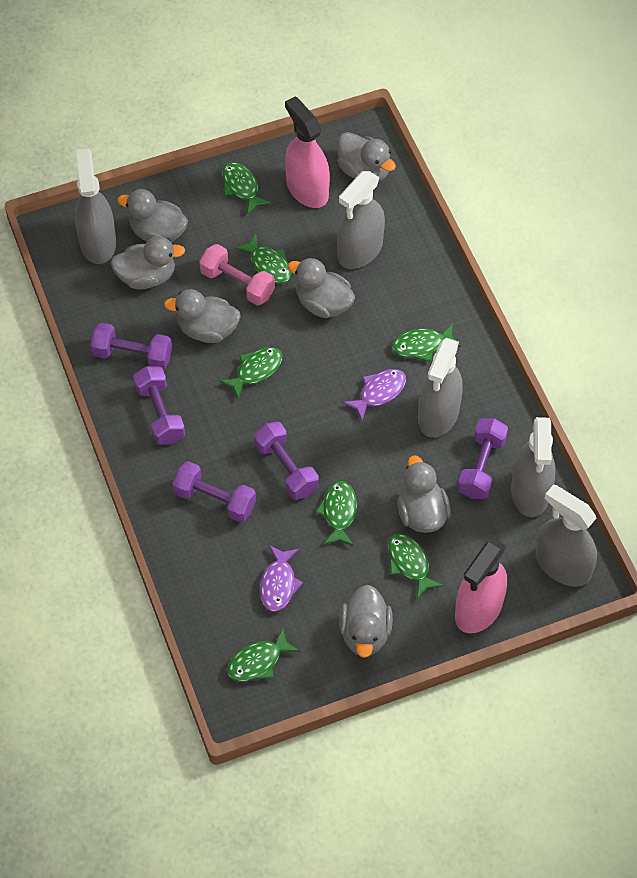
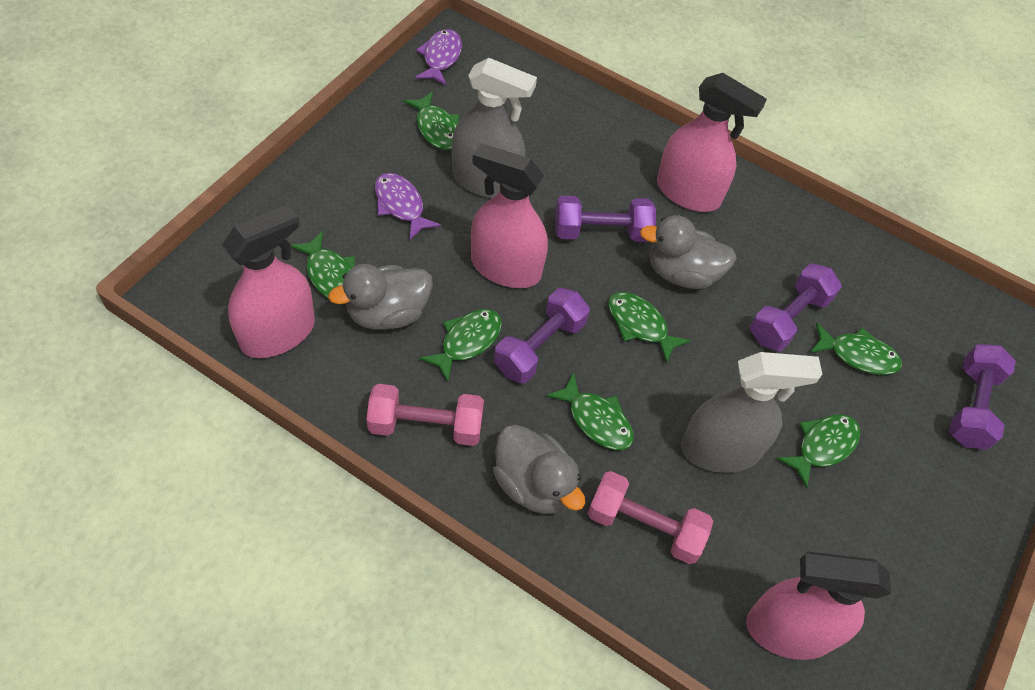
grey duck: 7 -> 3
grey spray bottle: 5 -> 2
pink dumbbell: 1 -> 2
pink spray bottle: 2 -> 4
purple dumbbell: 5 -> 4

